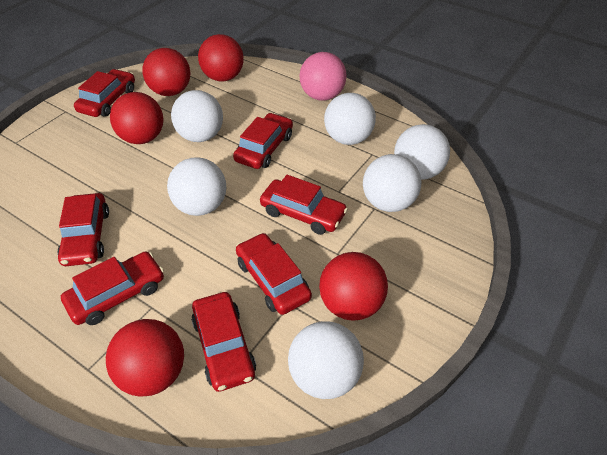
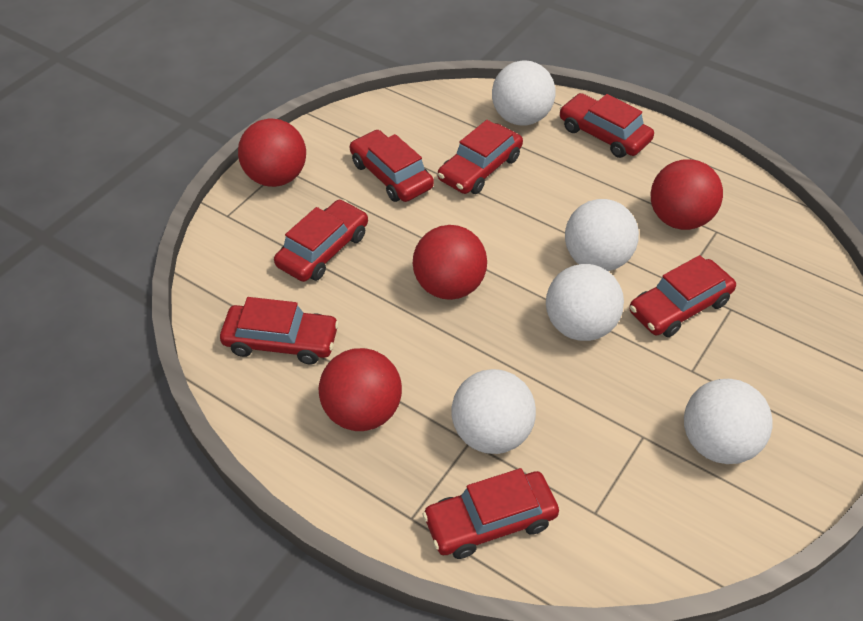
pink ball: 1 -> 0
red ball: 5 -> 4
white ball: 6 -> 5

